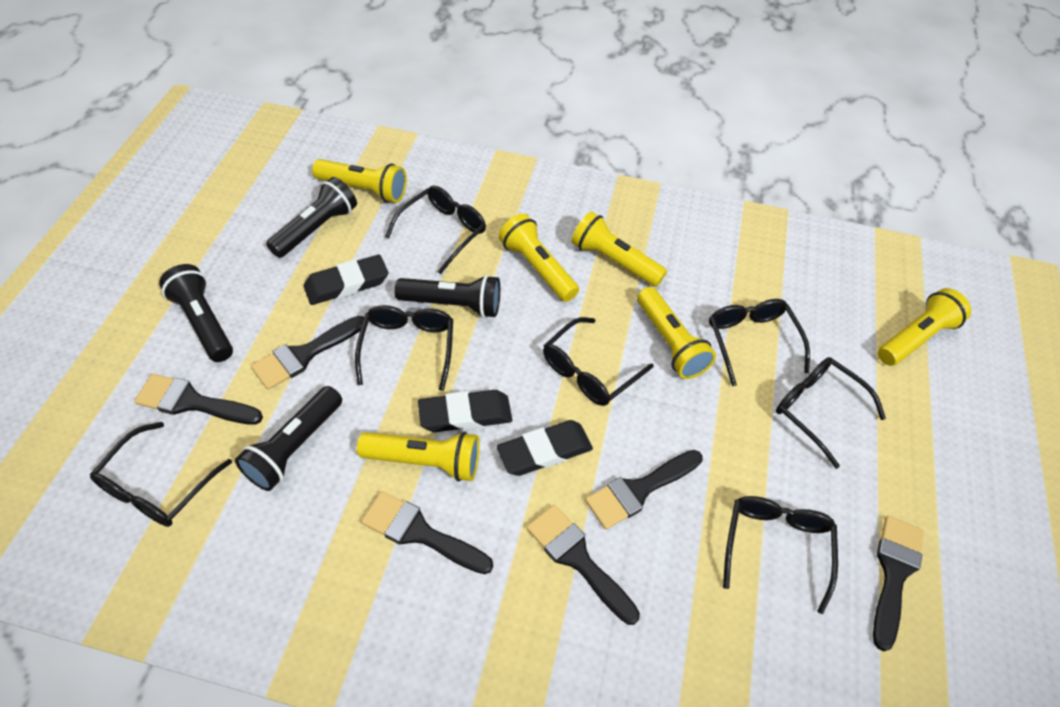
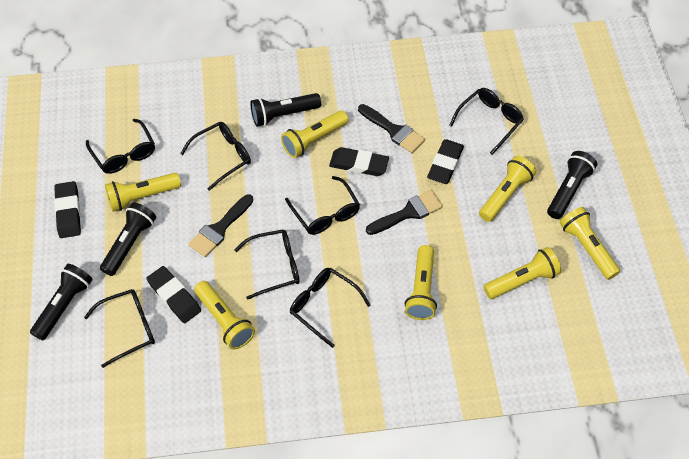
black brush: 6 -> 3
black eraser: 3 -> 4
yellow flashlight: 6 -> 7

